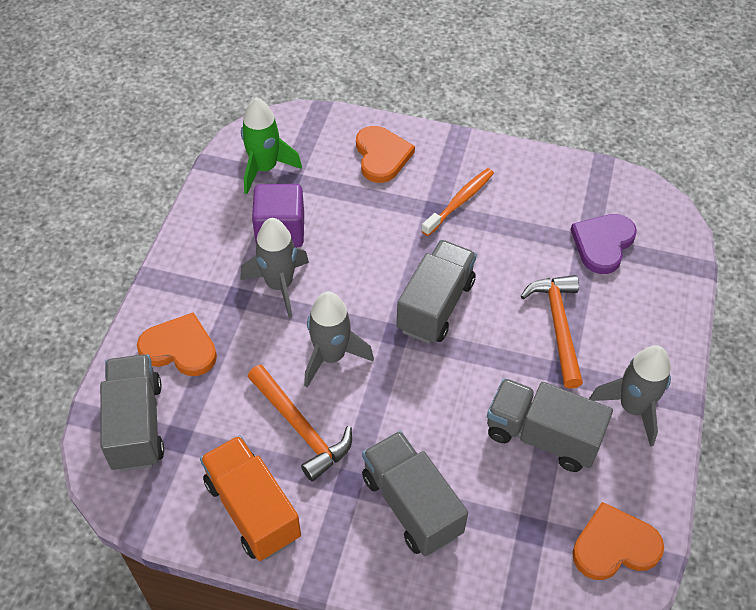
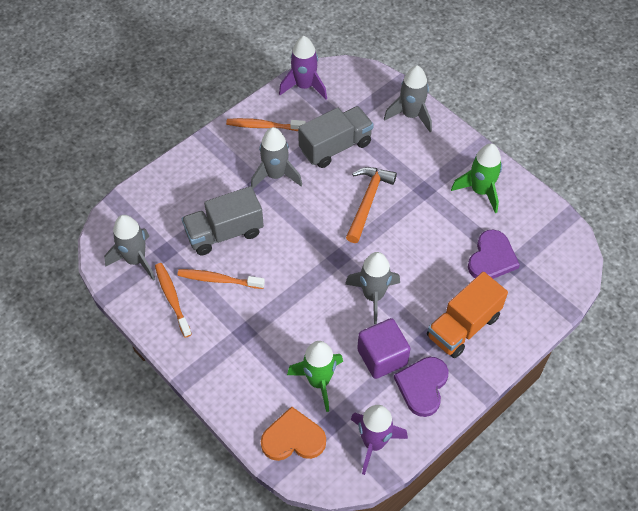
green rocket: 1 -> 2
grey rocket: 3 -> 4
grey truck: 4 -> 2
orange hammer: 2 -> 1
orange heart: 3 -> 1
orange toothbrush: 1 -> 3
purple heart: 1 -> 2
purple rocket: 0 -> 2

